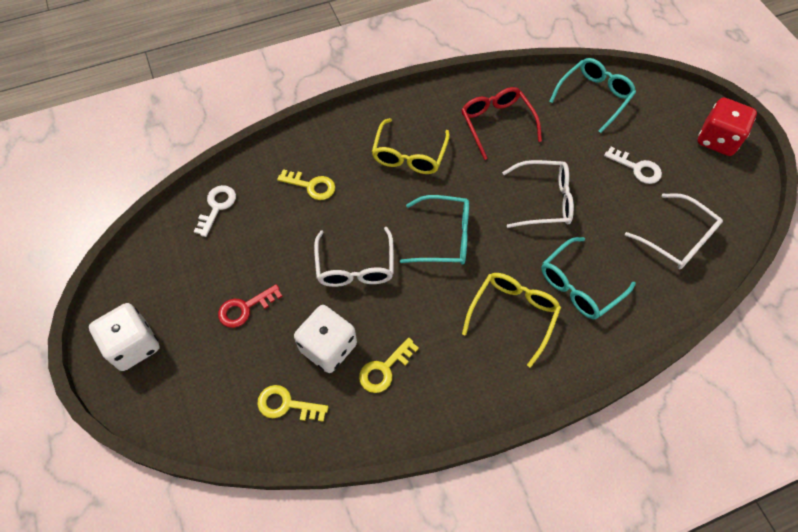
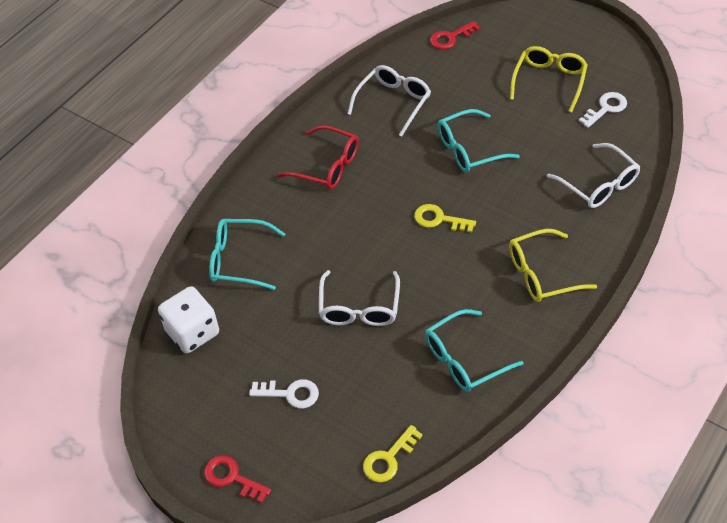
red dice: 1 -> 0
red key: 1 -> 2
white dice: 2 -> 1
yellow key: 3 -> 2

